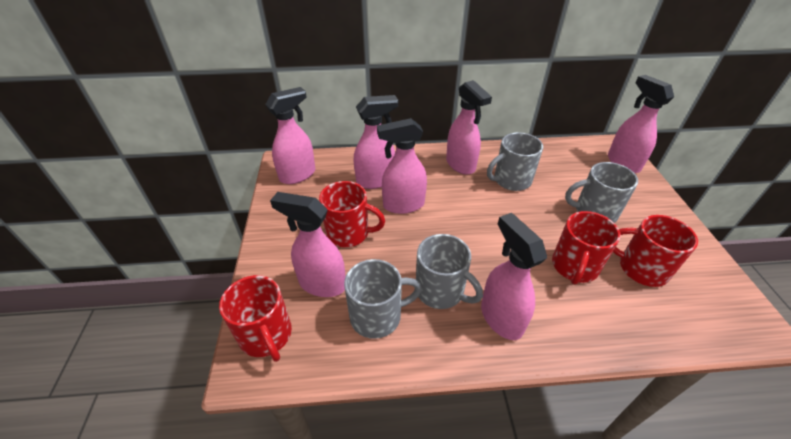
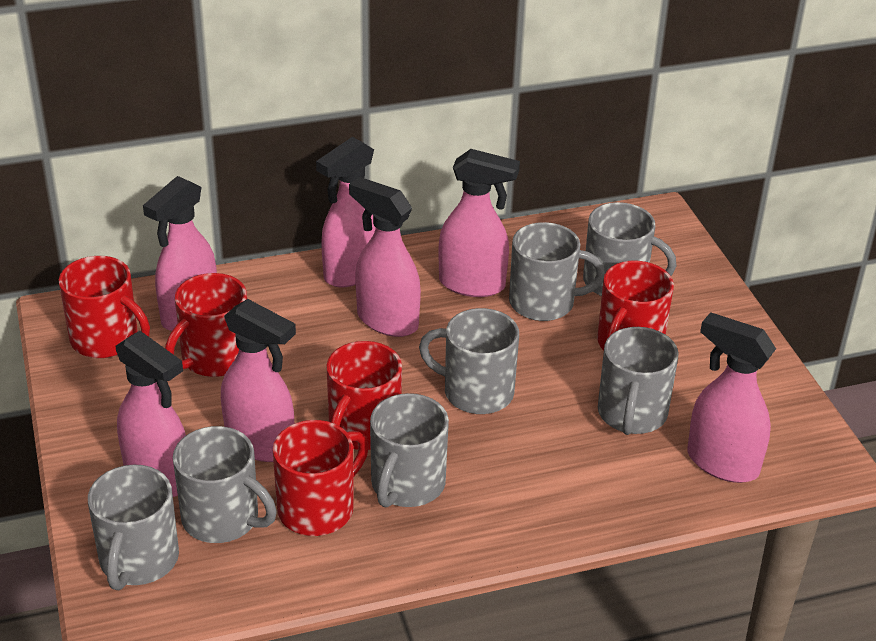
grey mug: 4 -> 7
red mug: 4 -> 5

